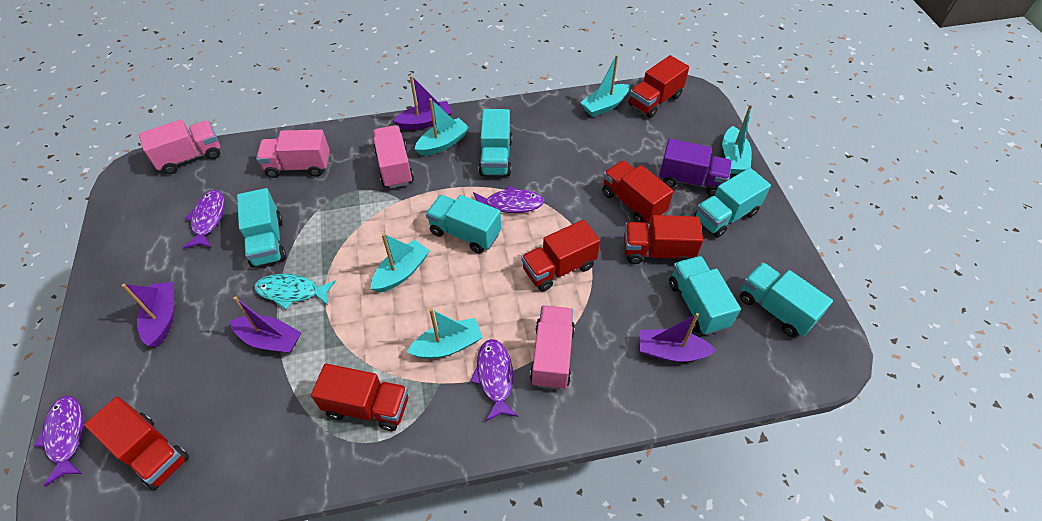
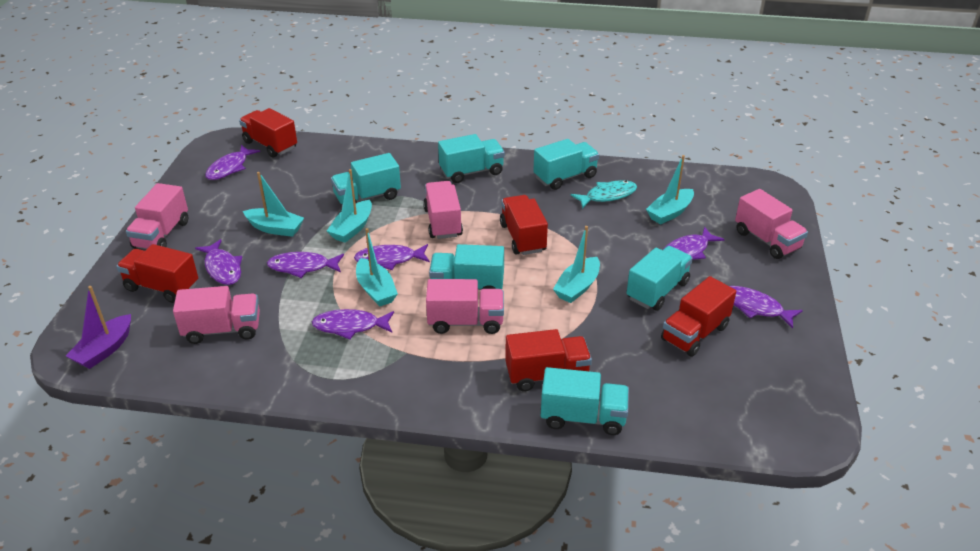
pink truck: 4 -> 5
purple boat: 4 -> 1
purple fish: 4 -> 7
purple truck: 1 -> 0
red truck: 6 -> 5

